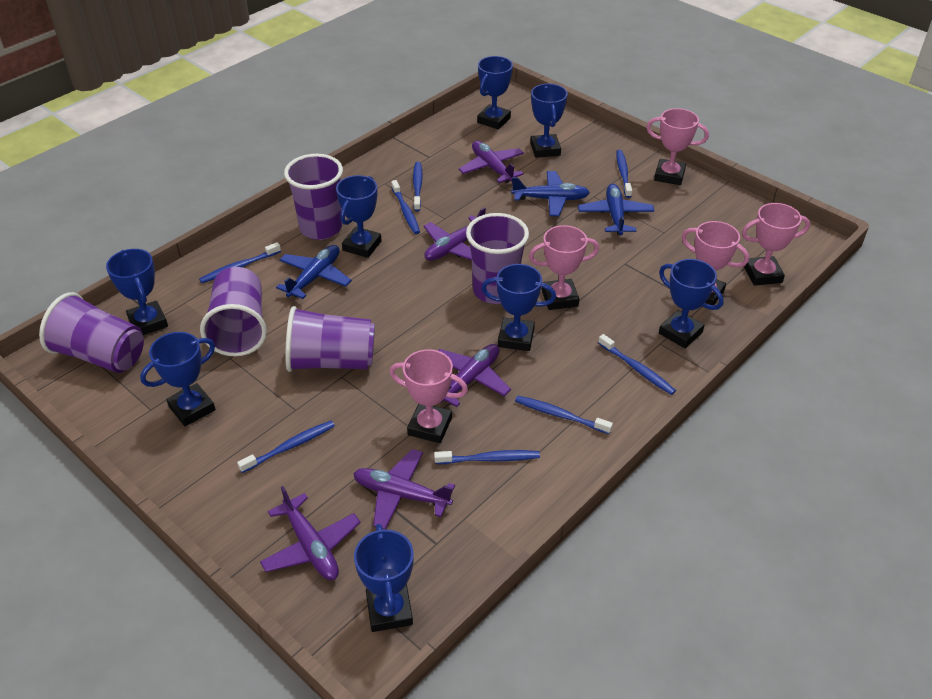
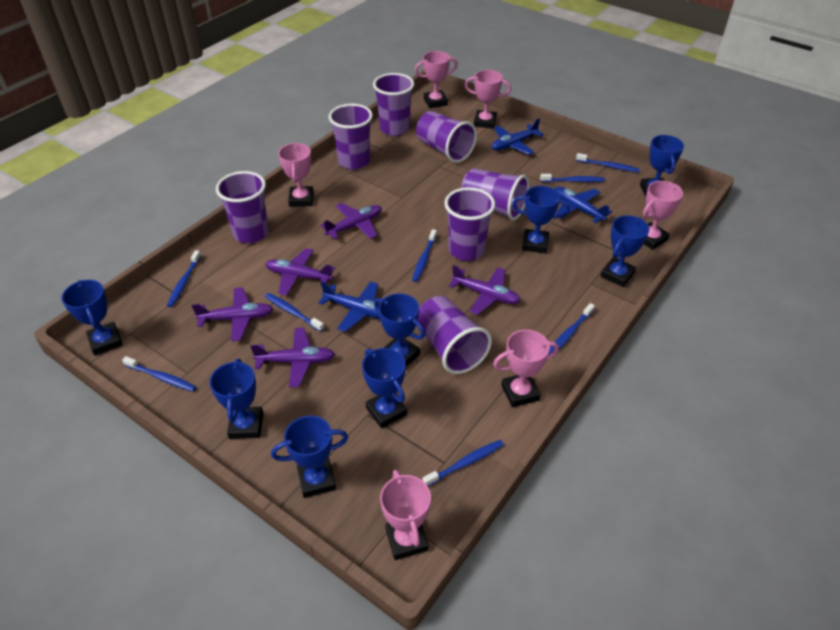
pink trophy: 5 -> 6
purple cup: 5 -> 7

